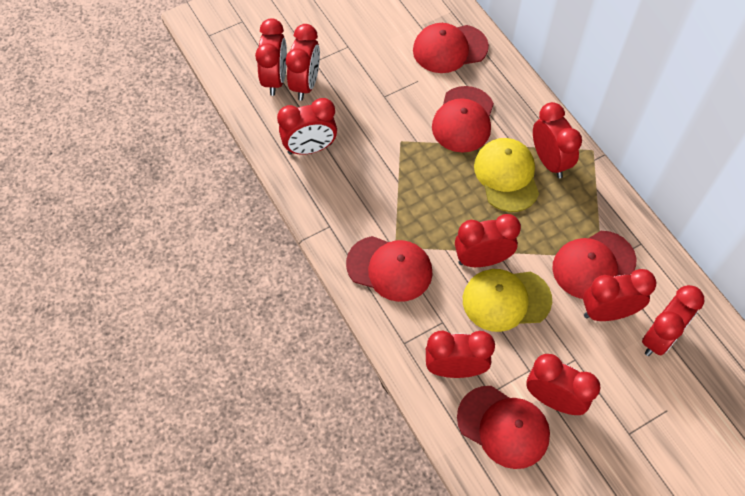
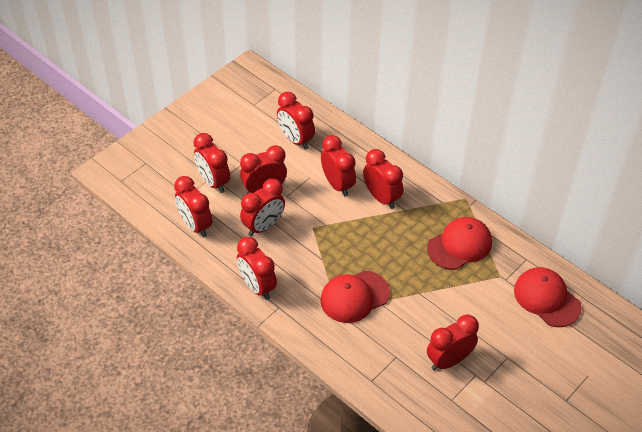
red cap: 5 -> 3
yellow cap: 2 -> 0

